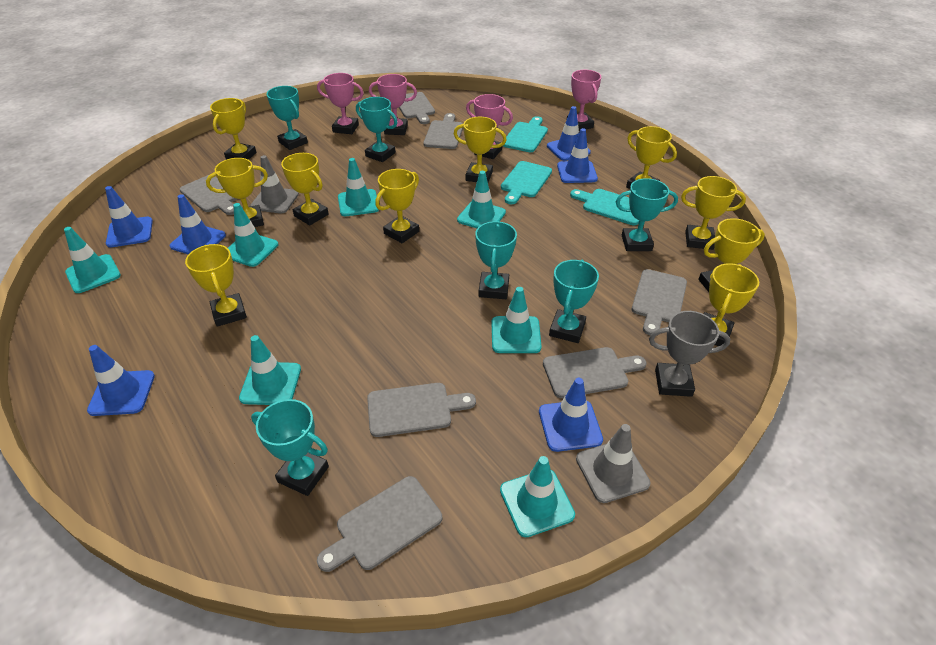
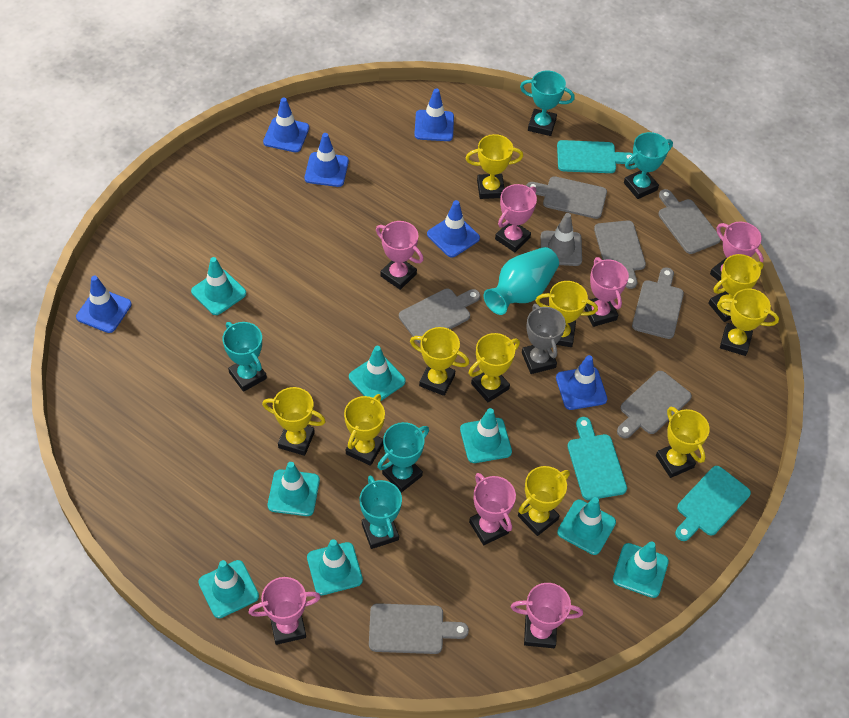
grey traffic cone: 2 -> 1
pink trophy: 4 -> 7
turquoise traffic cone: 7 -> 8
turquoise trophy: 6 -> 5
turquoise vase: 0 -> 1

